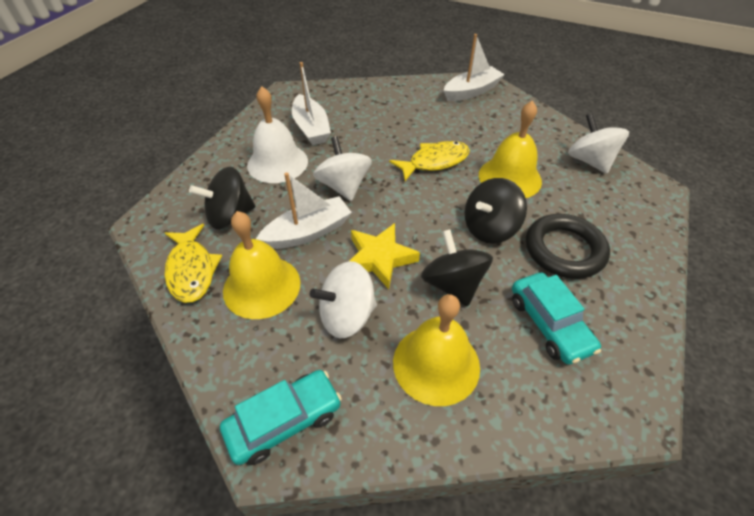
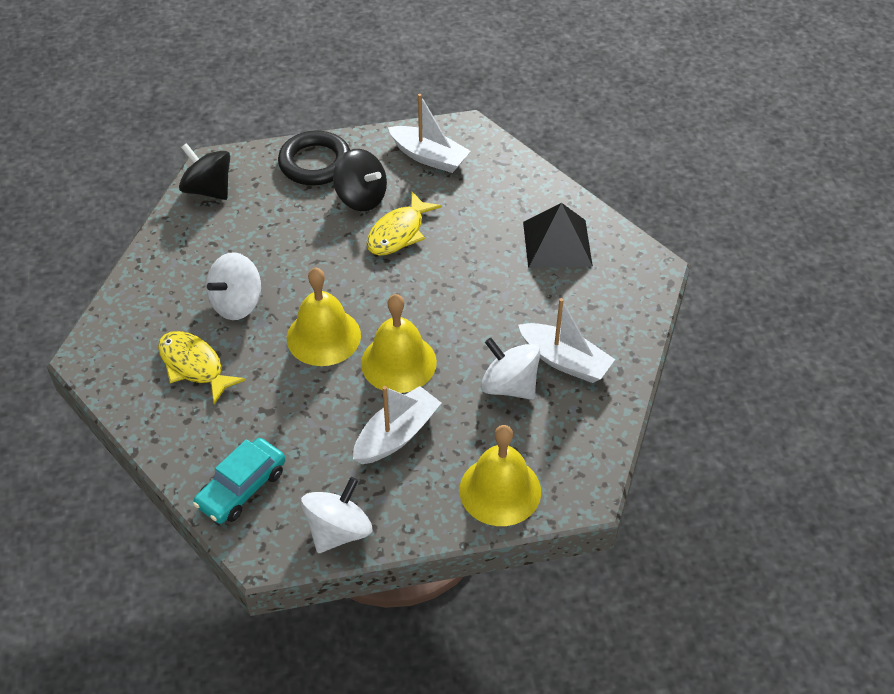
black pyramid: 0 -> 1
black spinning top: 3 -> 2
turquoise car: 2 -> 1
white bell: 1 -> 0
yellow star: 1 -> 0

